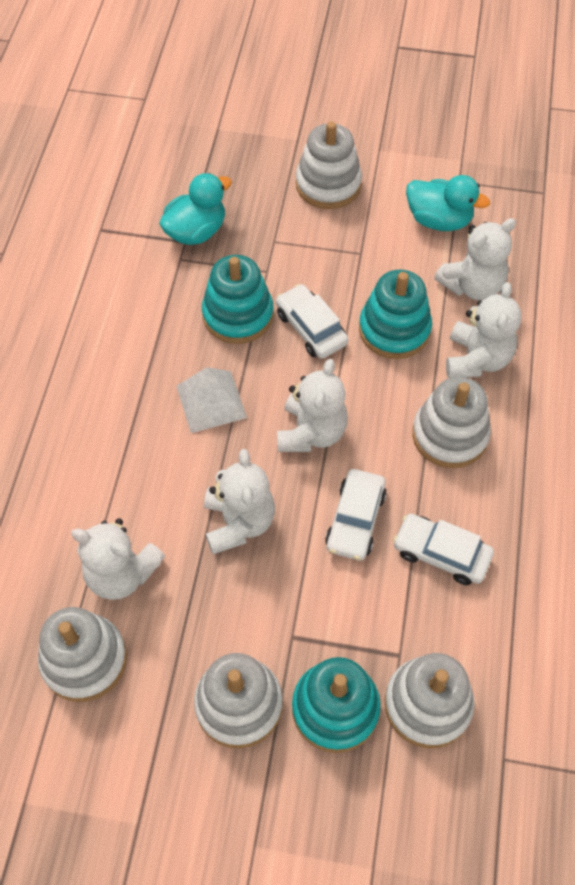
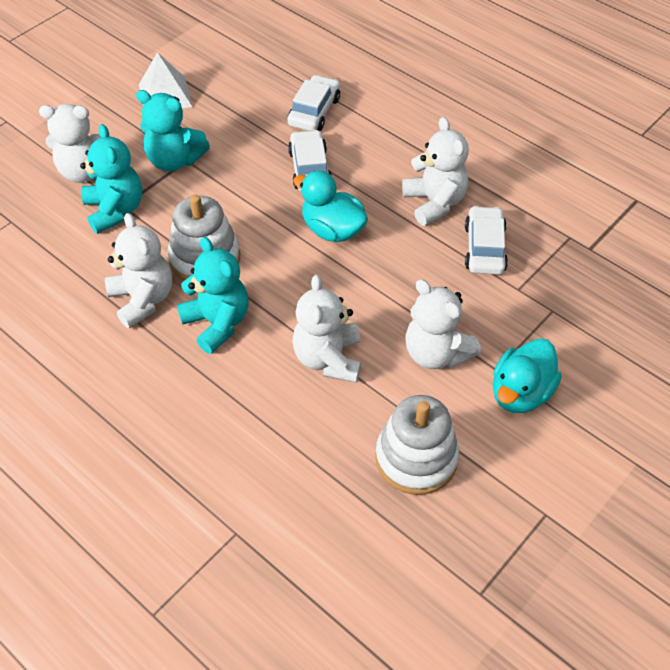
turquoise stacking toy: 3 -> 0
turquoise teddy bear: 0 -> 3
white stacking toy: 5 -> 2

